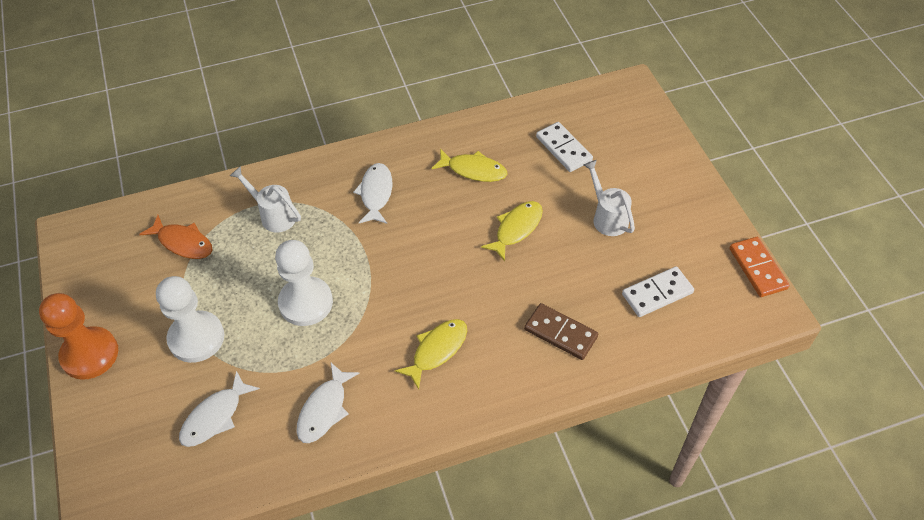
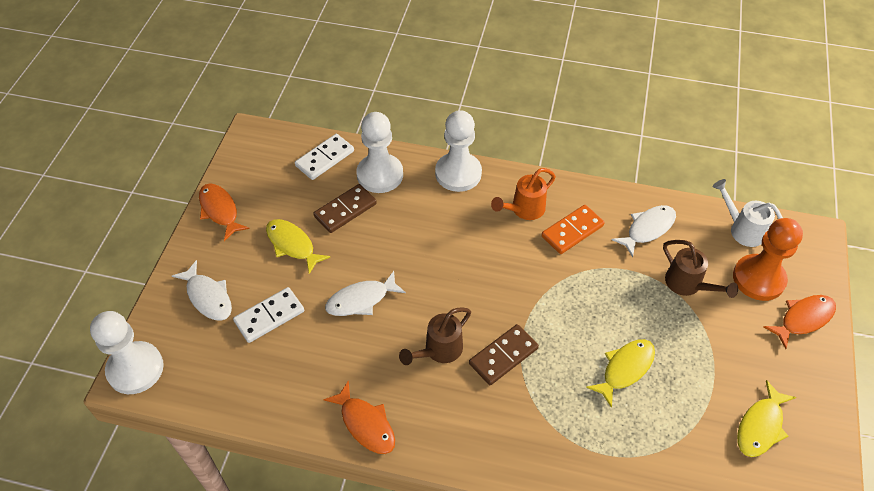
brown domino: 1 -> 2
brown watering can: 0 -> 2
orange fish: 1 -> 3
orange watering can: 0 -> 1
white pawn: 2 -> 3
white watering can: 2 -> 1

